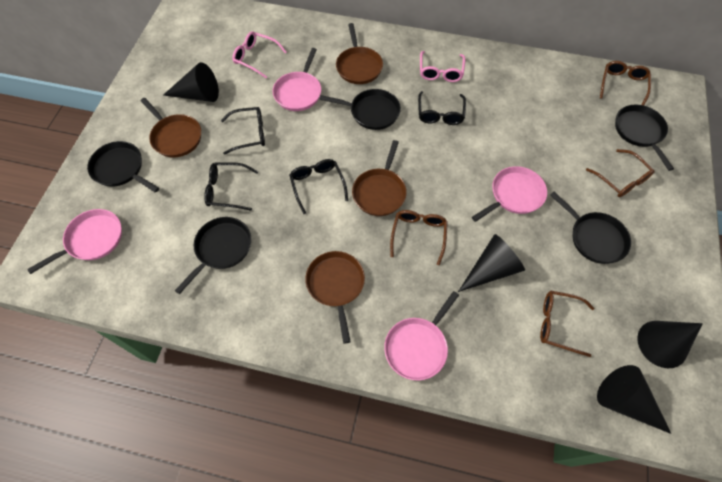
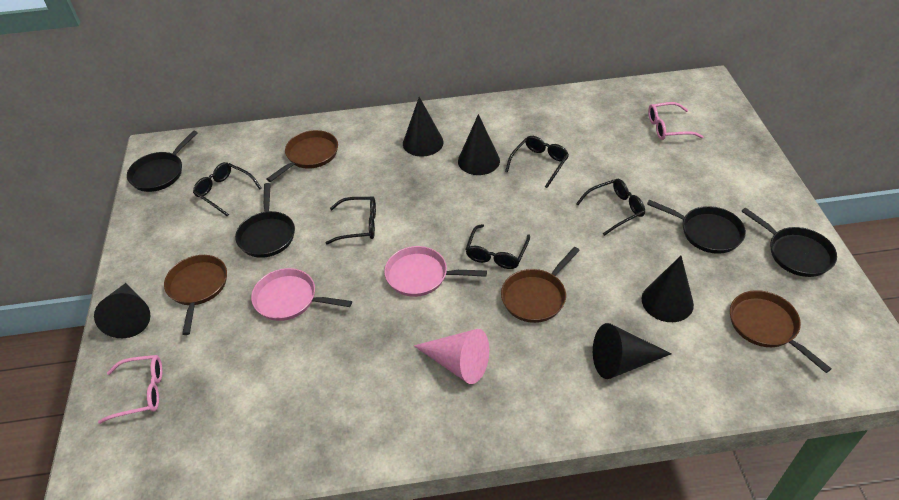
black cone: 4 -> 5
black glasses: 4 -> 5
black pan: 5 -> 4
brown glasses: 4 -> 0
pink cone: 0 -> 1
pink pan: 4 -> 2

